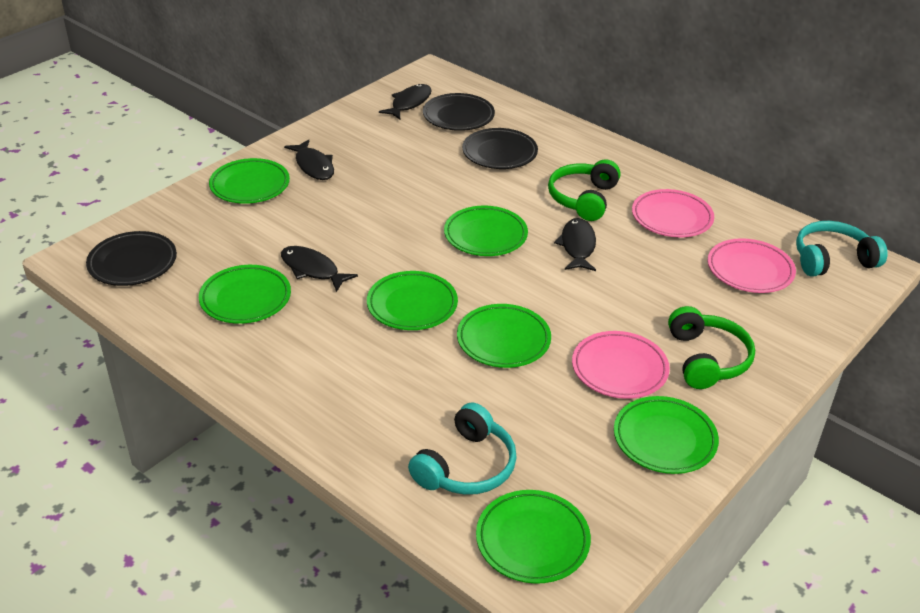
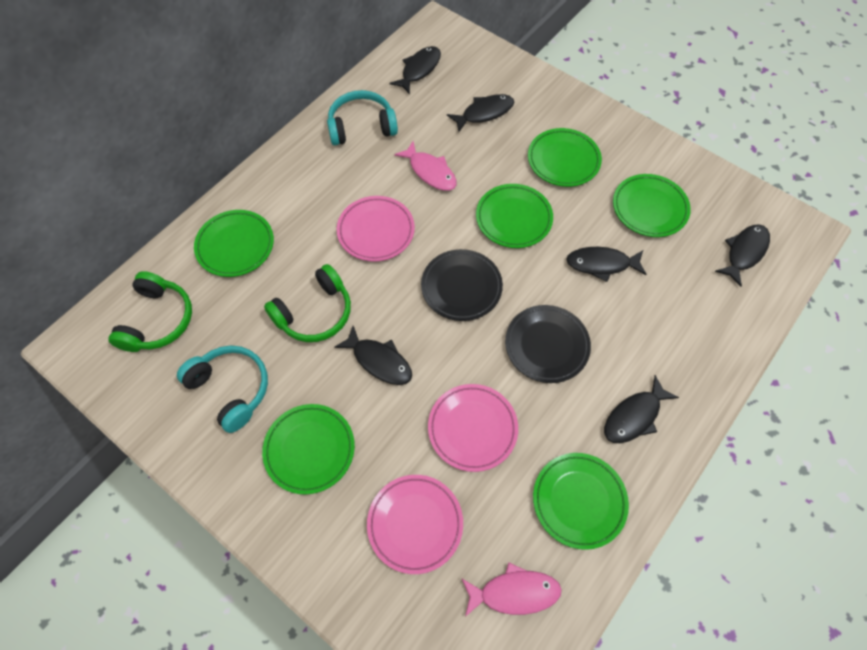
black fish: 4 -> 6
black plate: 3 -> 2
green plate: 7 -> 6
pink fish: 0 -> 2

